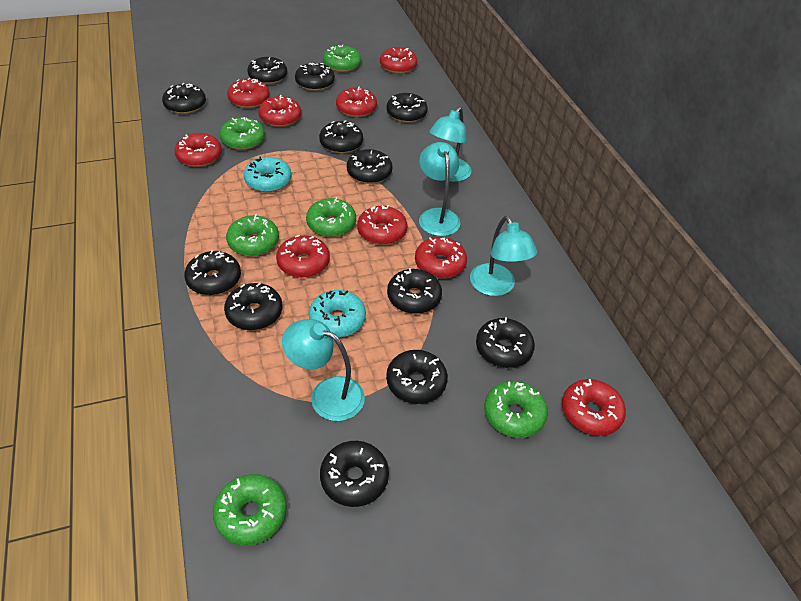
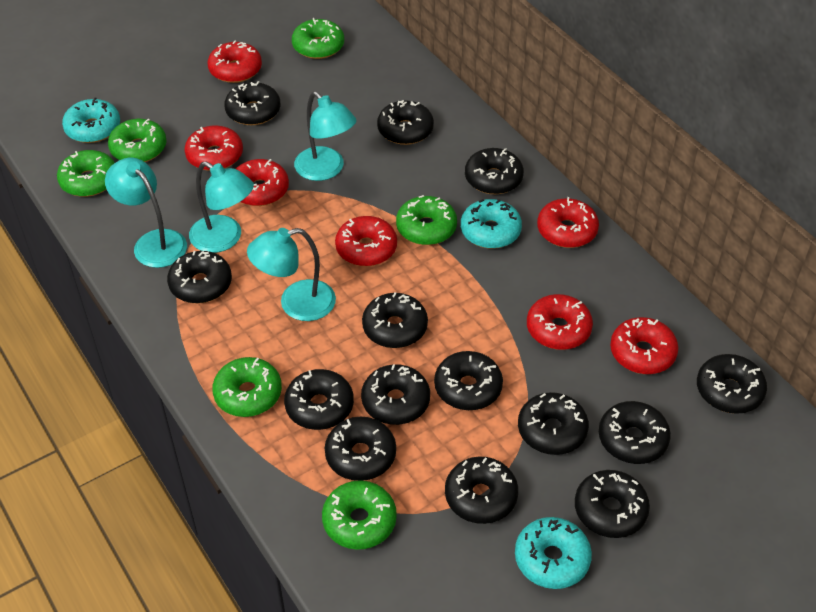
black donut: 12 -> 14
red donut: 9 -> 7
turquoise donut: 2 -> 3

